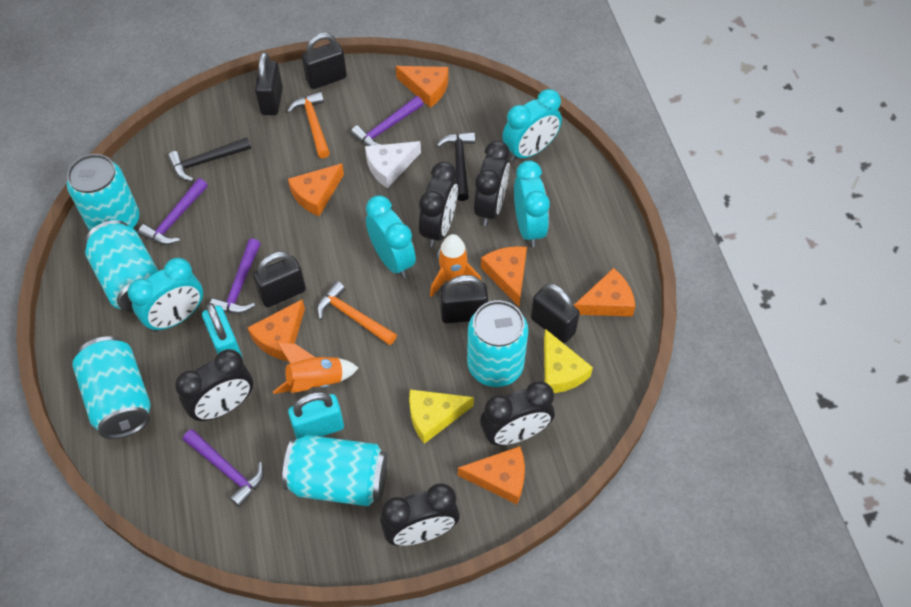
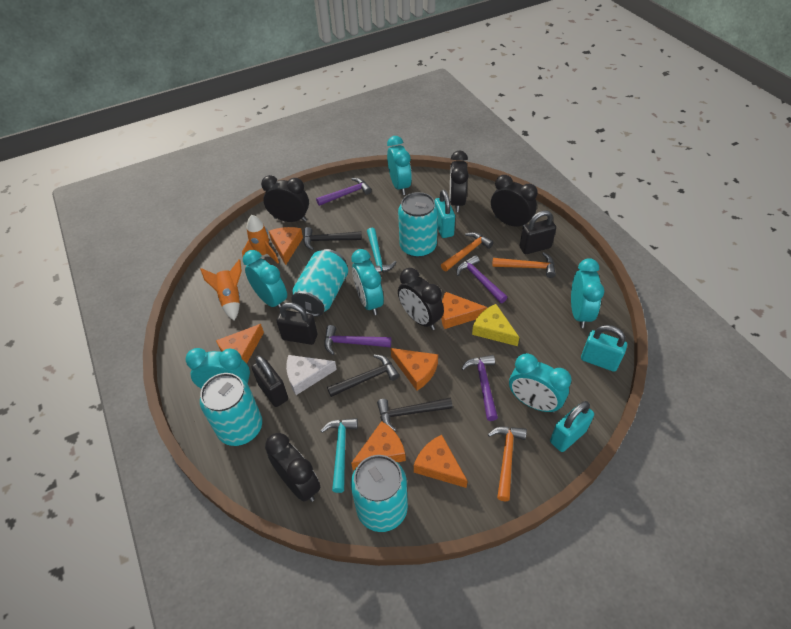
black hammer: 2 -> 3
black padlock: 5 -> 3
orange hammer: 2 -> 3
turquoise can: 5 -> 4
turquoise clock: 4 -> 6
turquoise hammer: 0 -> 2
turquoise padlock: 2 -> 3
yellow cheese: 2 -> 1

